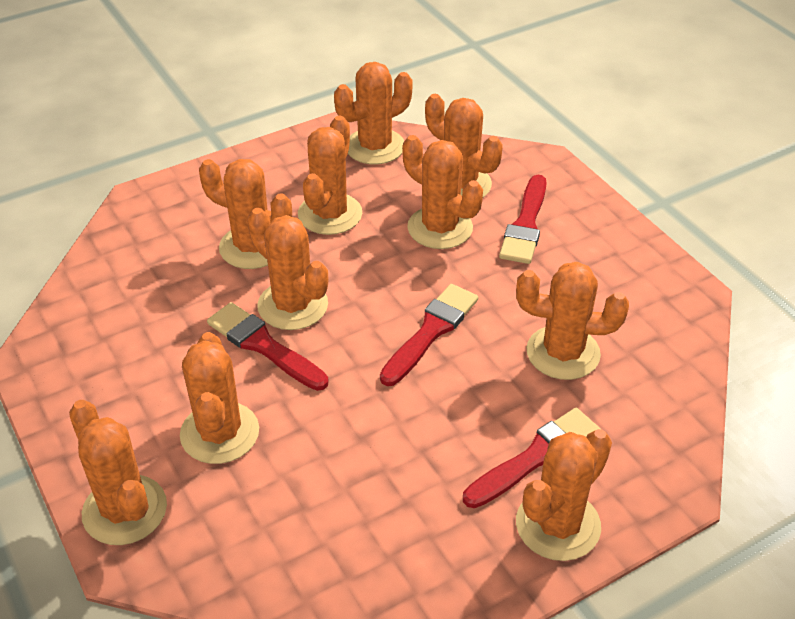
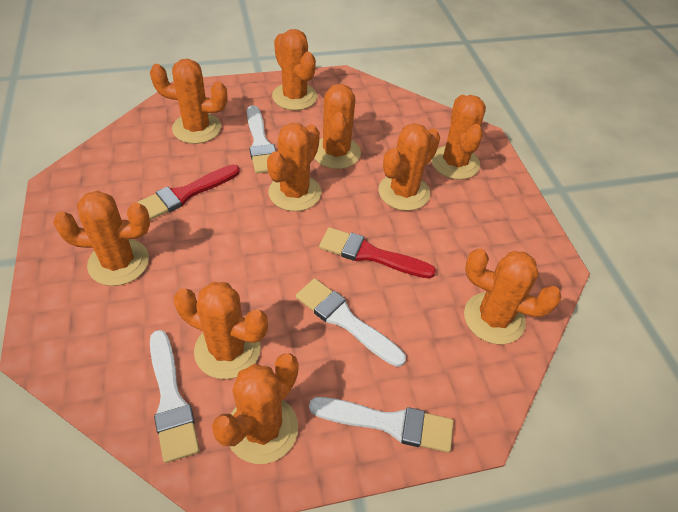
red brush: 4 -> 2
white brush: 0 -> 4

